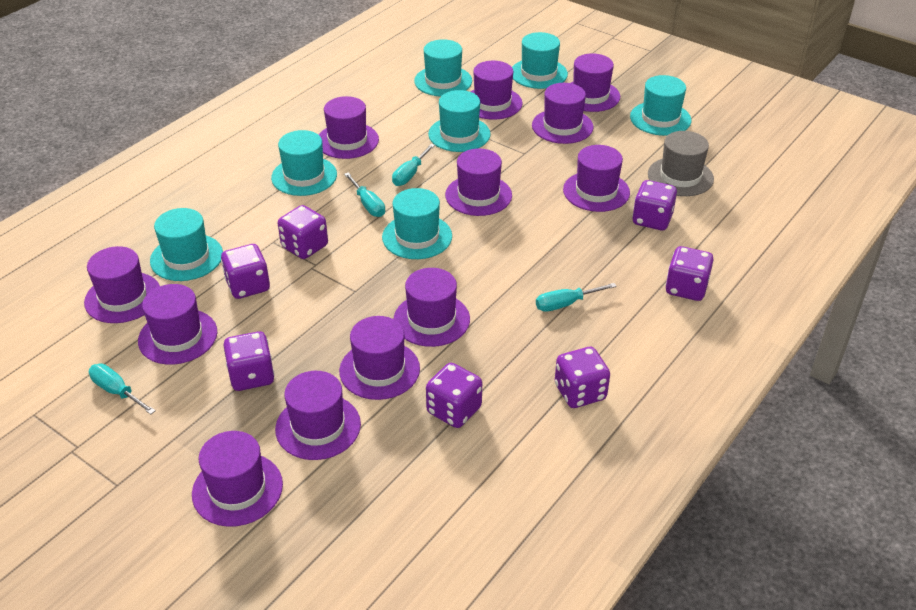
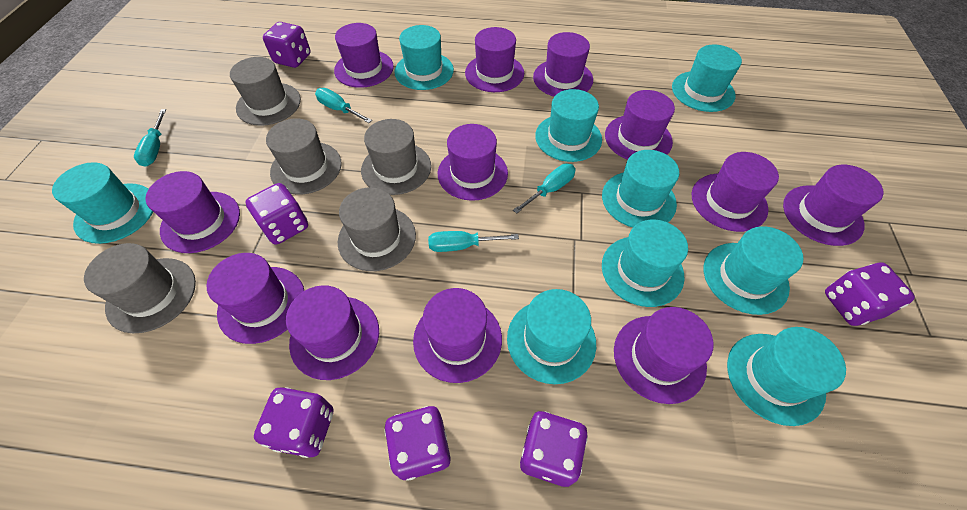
grey hat: 1 -> 5
purple dice: 7 -> 6
turquoise hat: 7 -> 9

